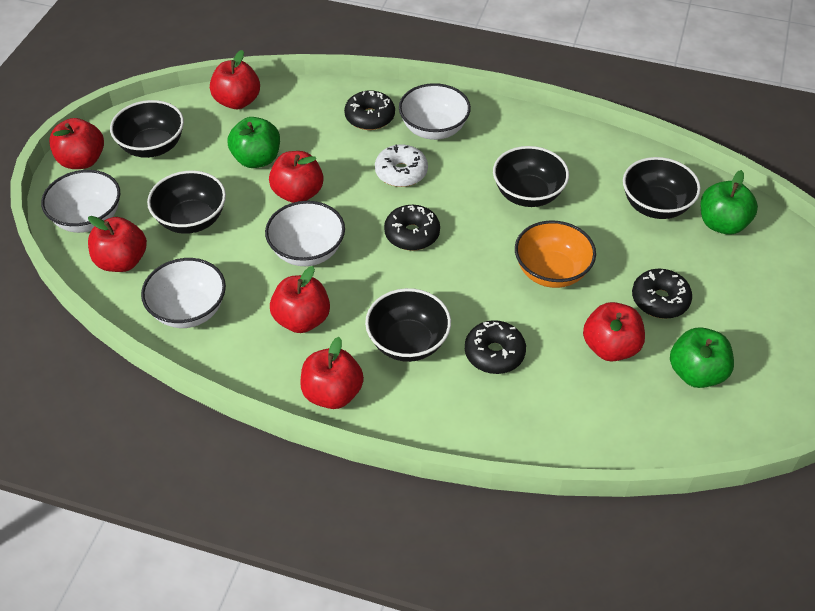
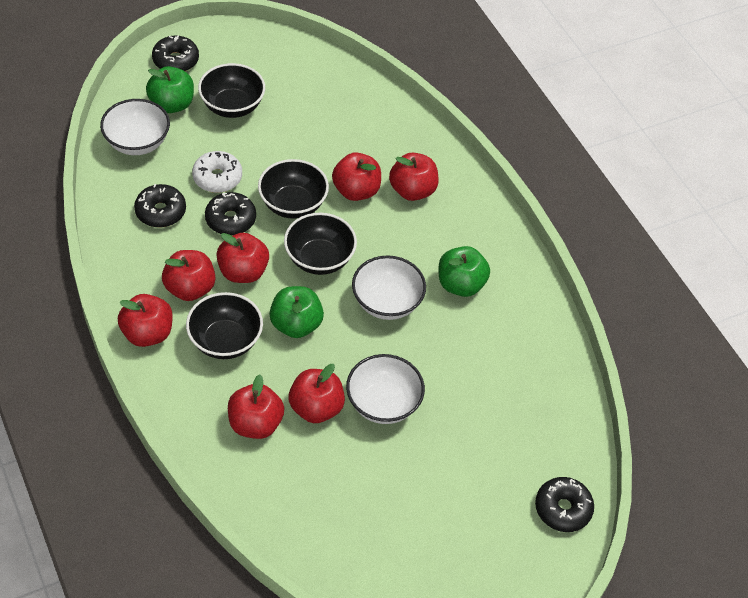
black bowl: 5 -> 4
orange bowl: 1 -> 0
white bowl: 4 -> 3

